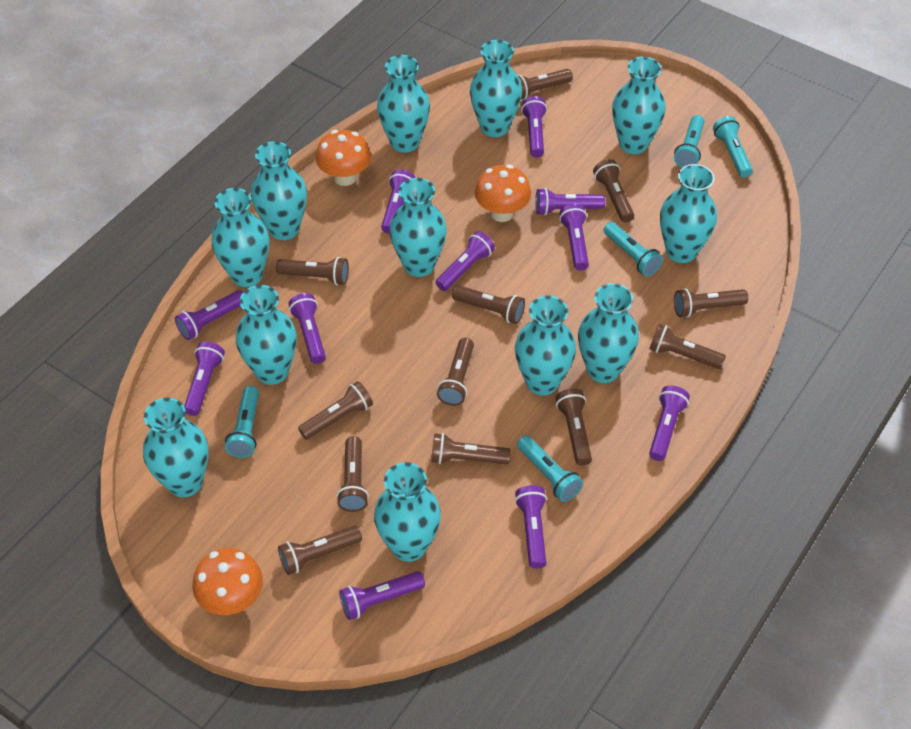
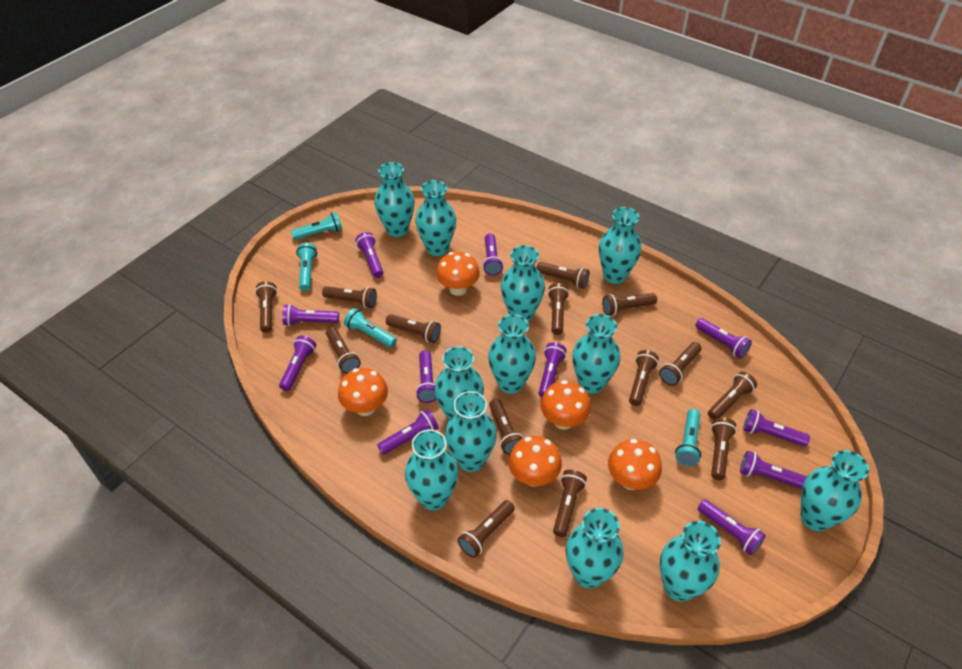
brown flashlight: 12 -> 14
orange mushroom: 3 -> 5
turquoise flashlight: 5 -> 4

